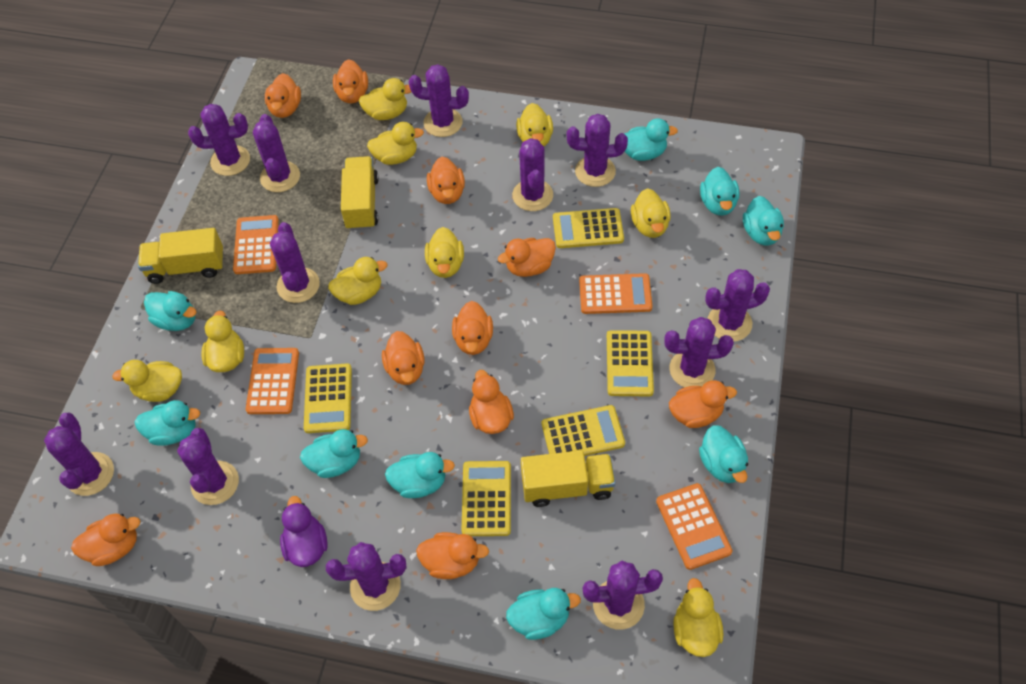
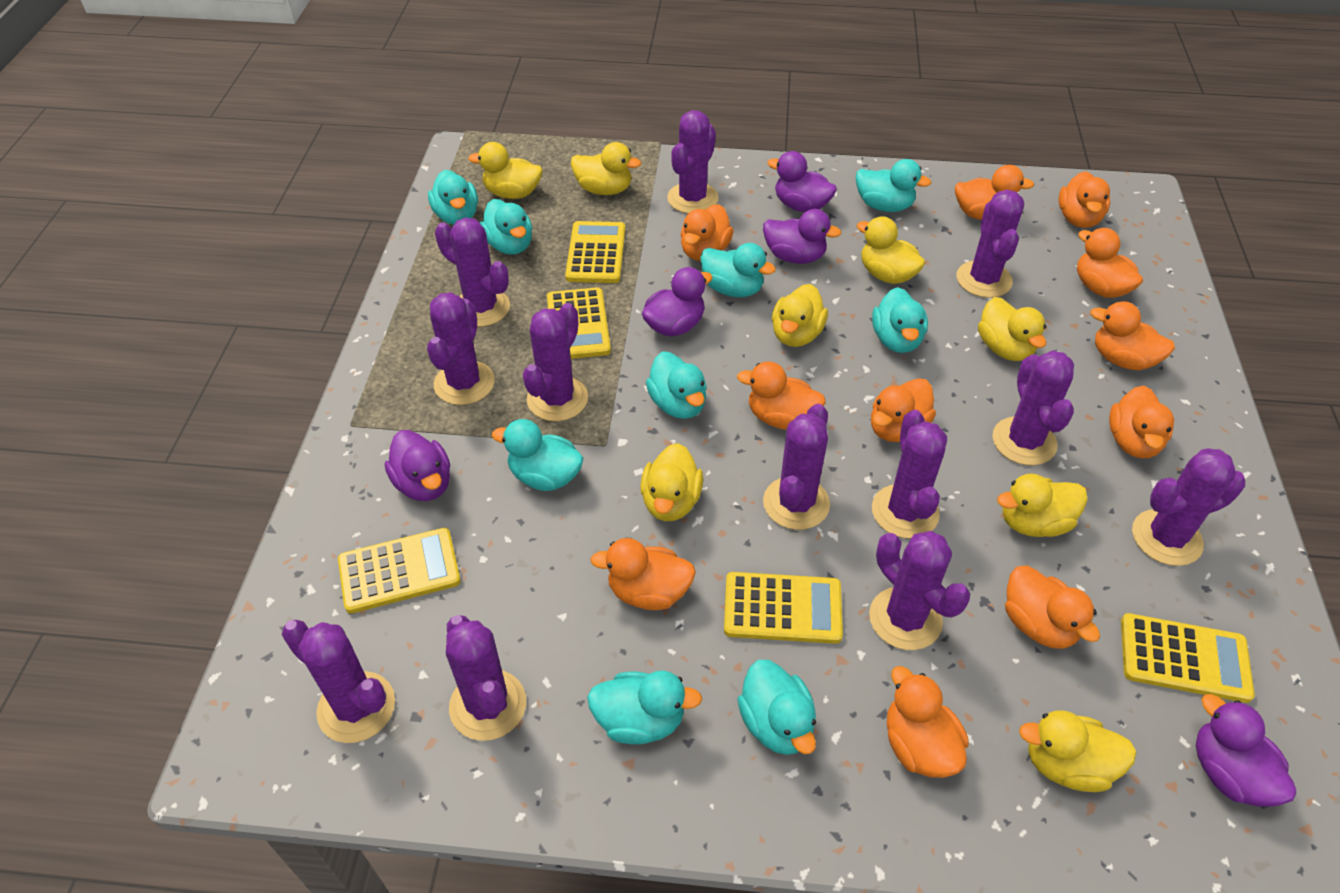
orange calculator: 4 -> 0
orange duck: 10 -> 11
purple duck: 1 -> 5
yellow duck: 9 -> 8
yellow truck: 3 -> 0

